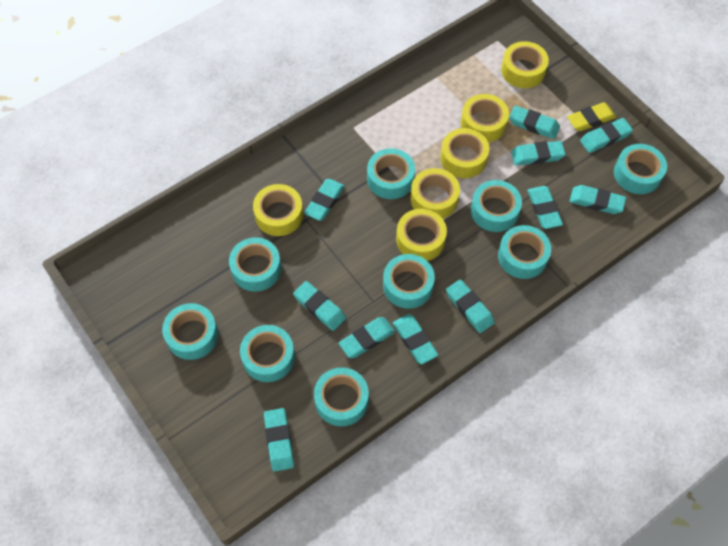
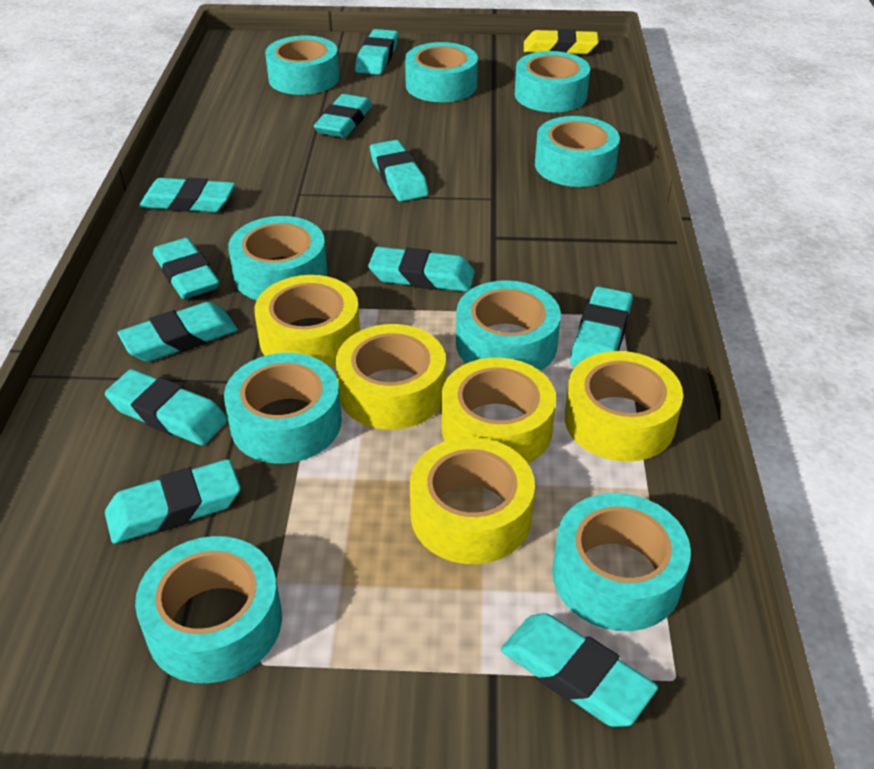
yellow tape: 6 -> 5

